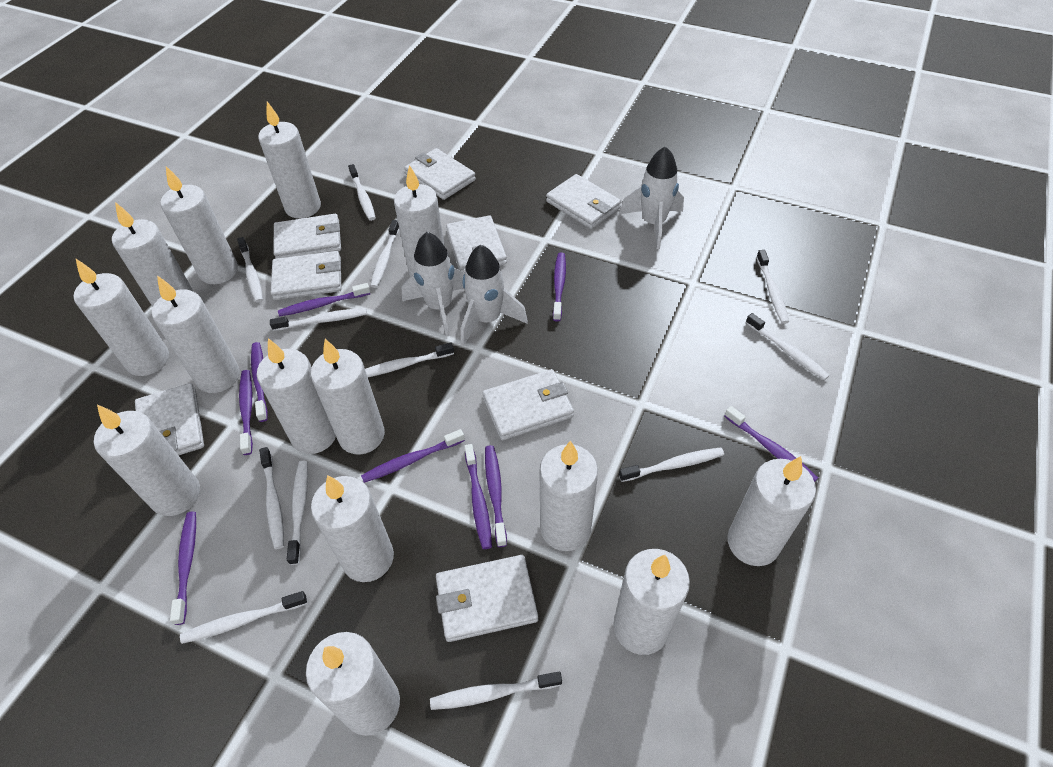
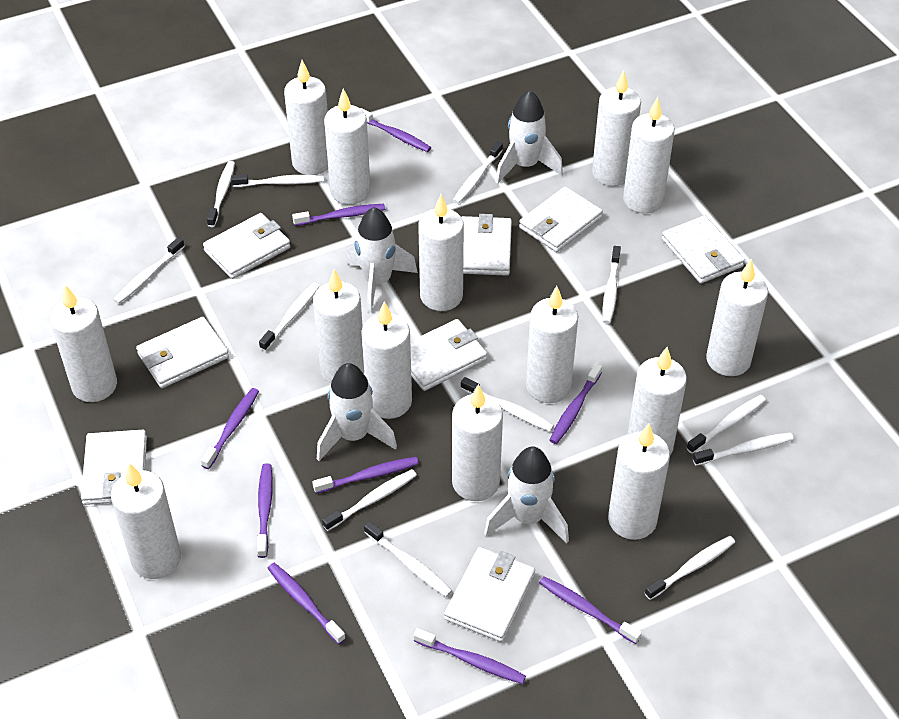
white rocket: 3 -> 4

